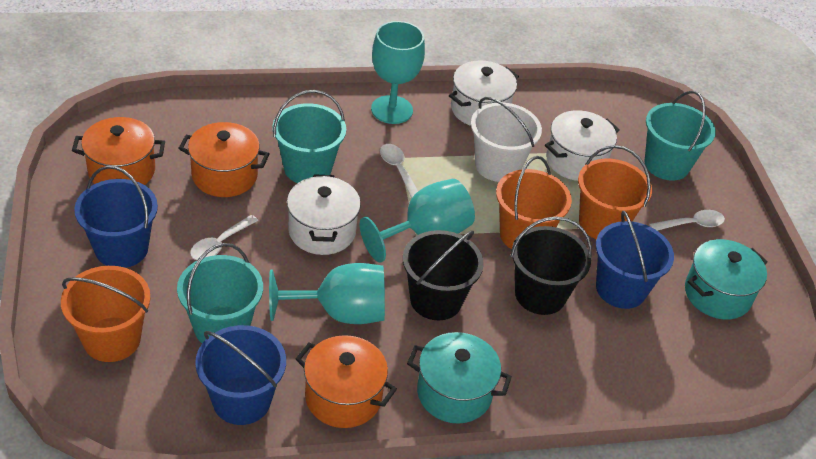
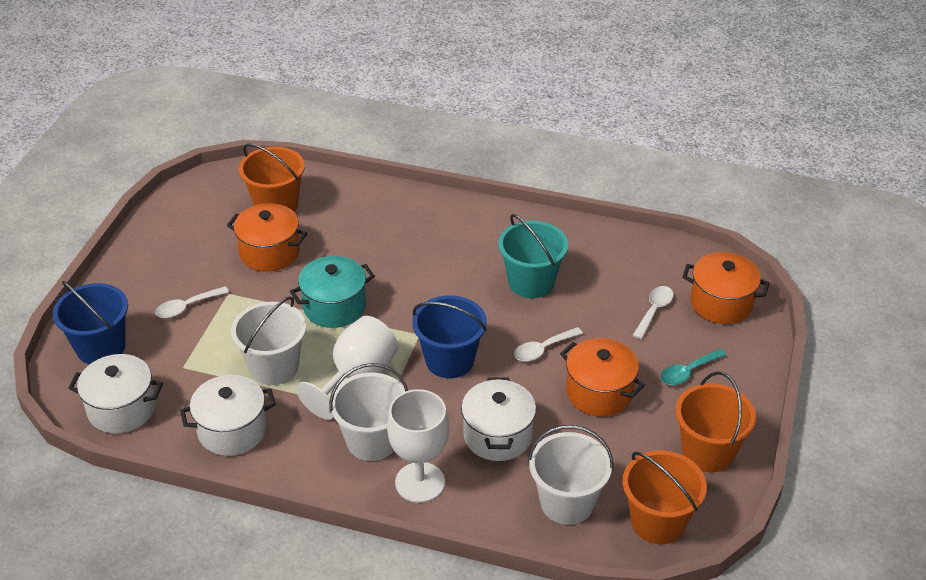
black bucket: 2 -> 0
blue bucket: 3 -> 2
turquoise bucket: 3 -> 1
turquoise goblet: 3 -> 0
turquoise pot: 2 -> 1
turquoise spoon: 0 -> 1
white bucket: 1 -> 3
white goblet: 0 -> 2

